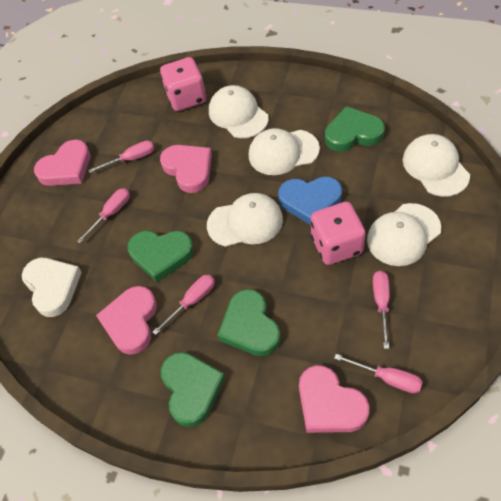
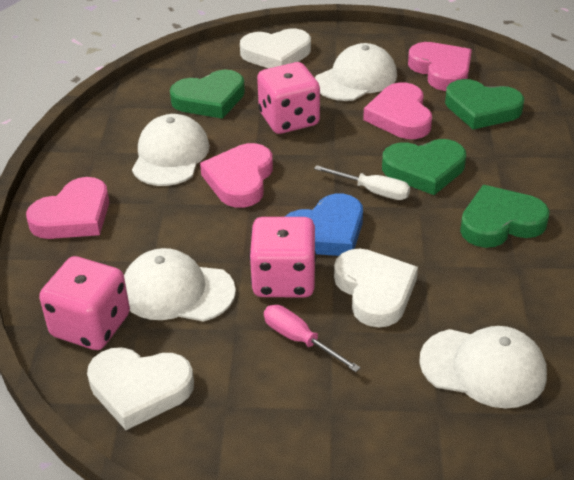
pink dice: 2 -> 3
pink screwdriver: 5 -> 1
white cap: 5 -> 4
white heart: 1 -> 3
white screwdriver: 0 -> 1

